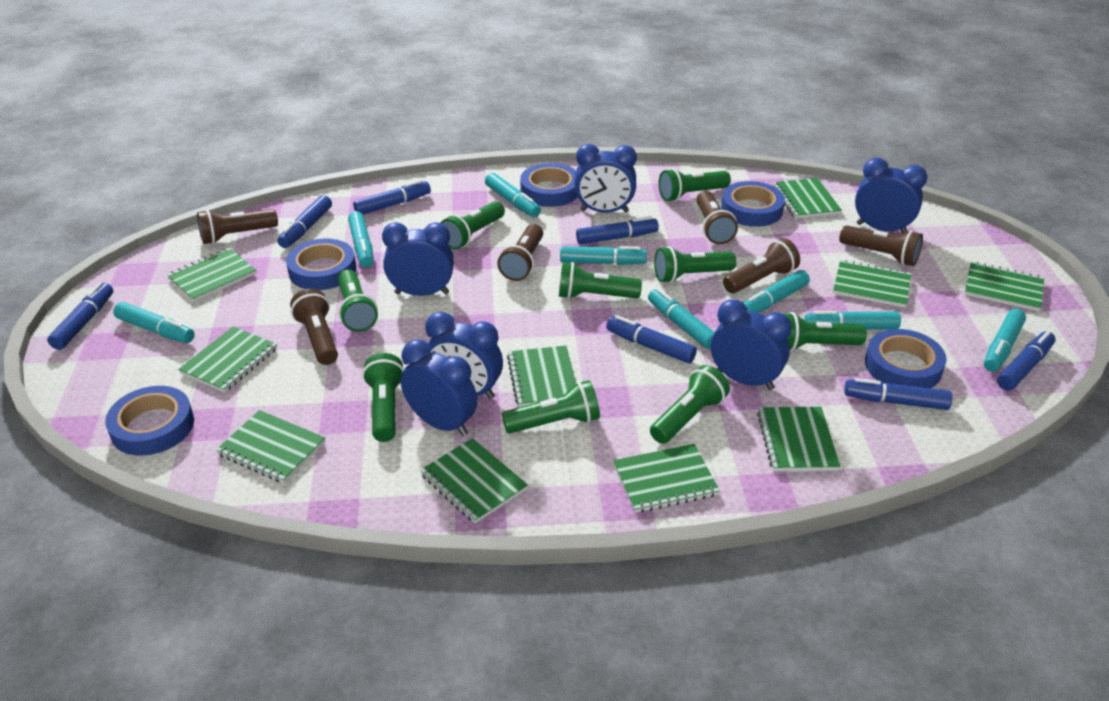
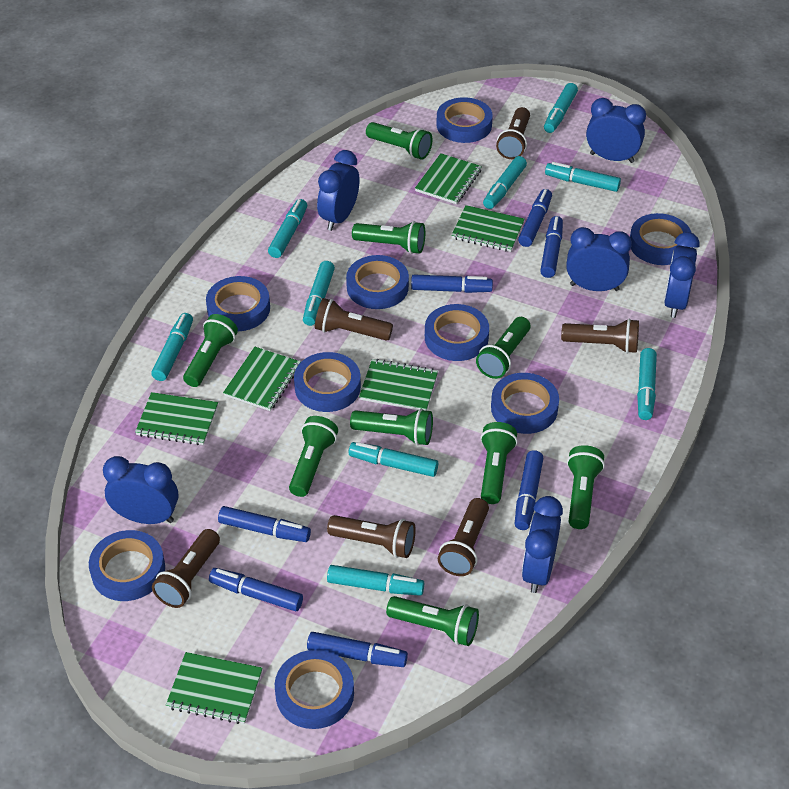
blue tape: 5 -> 9
green notebook: 10 -> 6
turquoise marker: 8 -> 9

